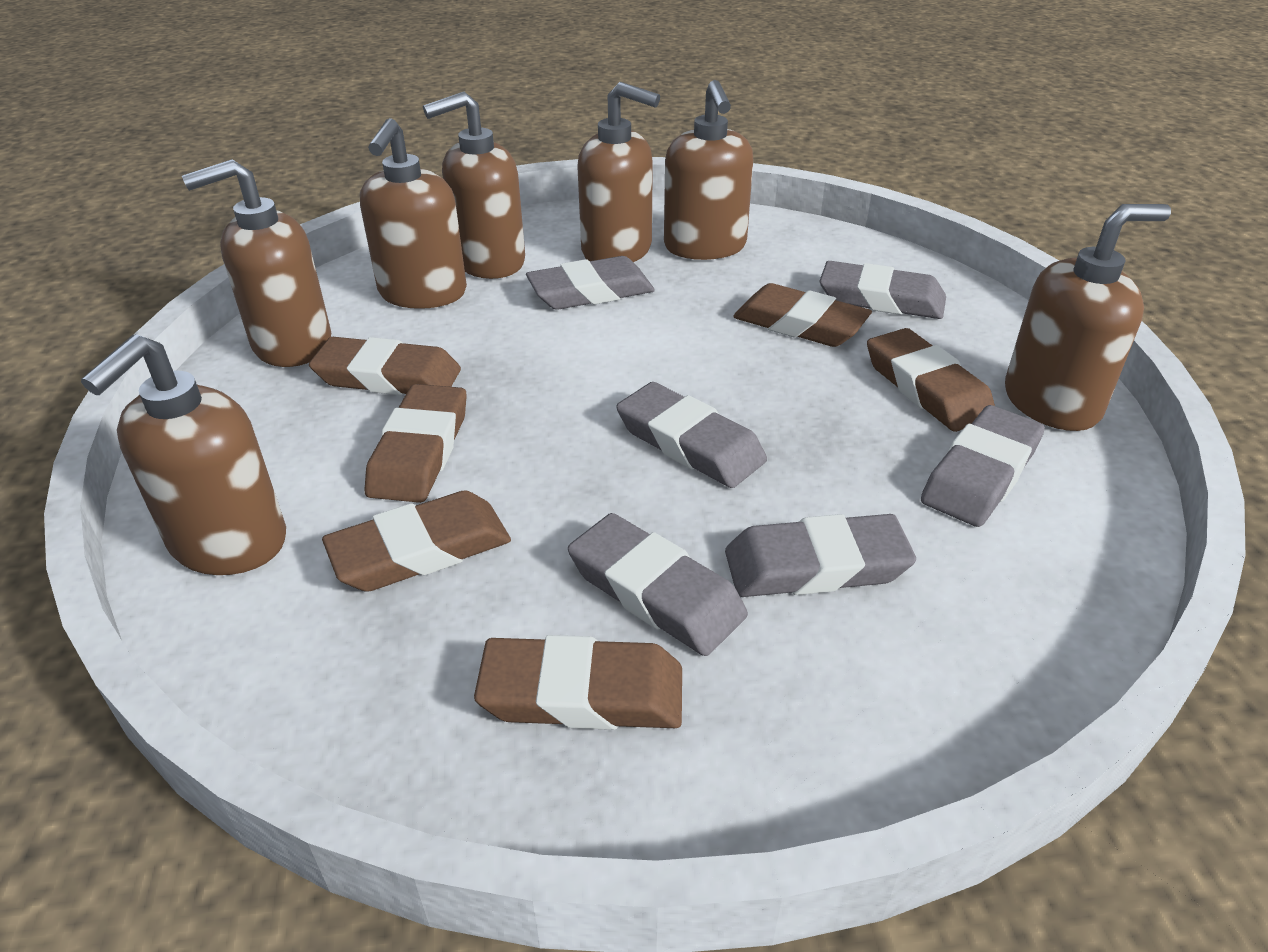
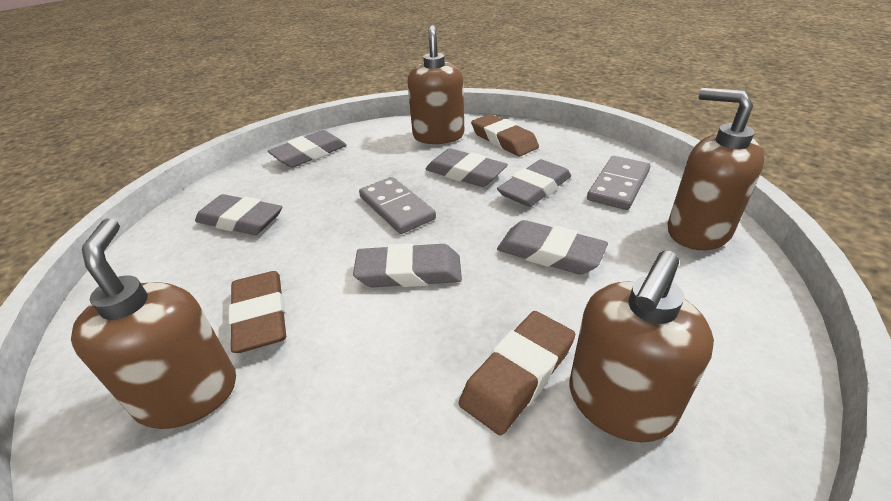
brown eraser: 6 -> 3
brown soap dispenser: 7 -> 4
grey domino: 0 -> 2

